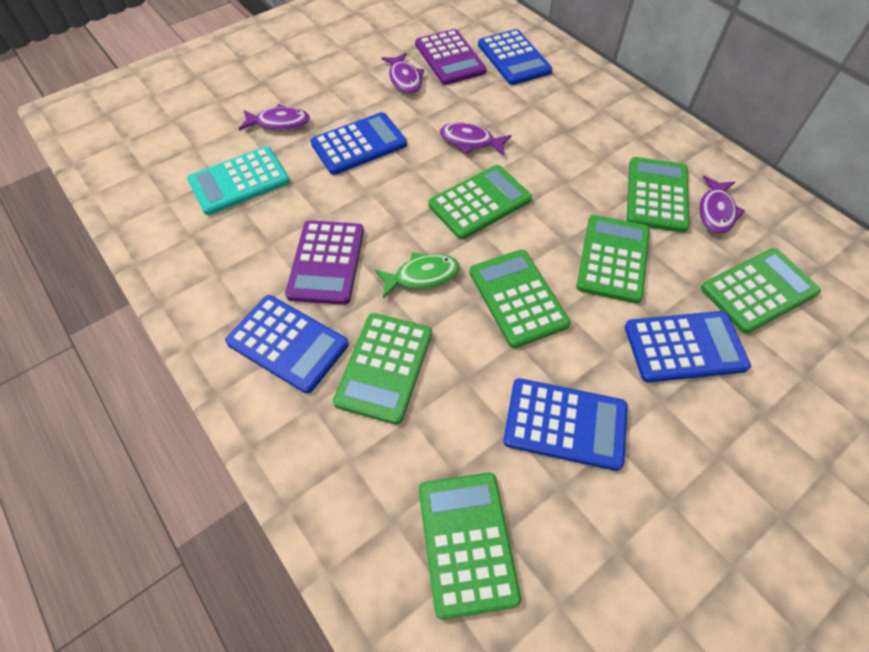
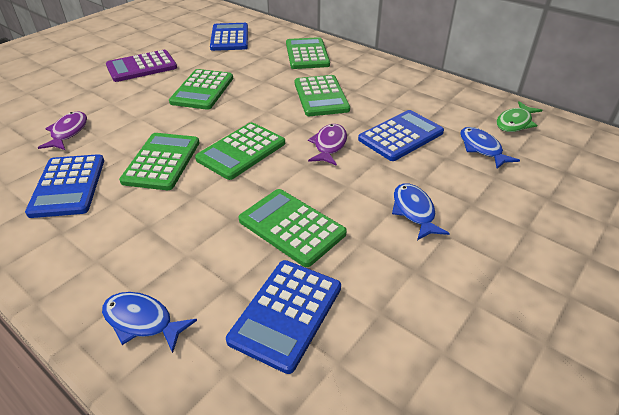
blue calculator: 5 -> 4
blue fish: 0 -> 3
green calculator: 7 -> 6
purple calculator: 2 -> 1
purple fish: 4 -> 2
turquoise calculator: 1 -> 0

